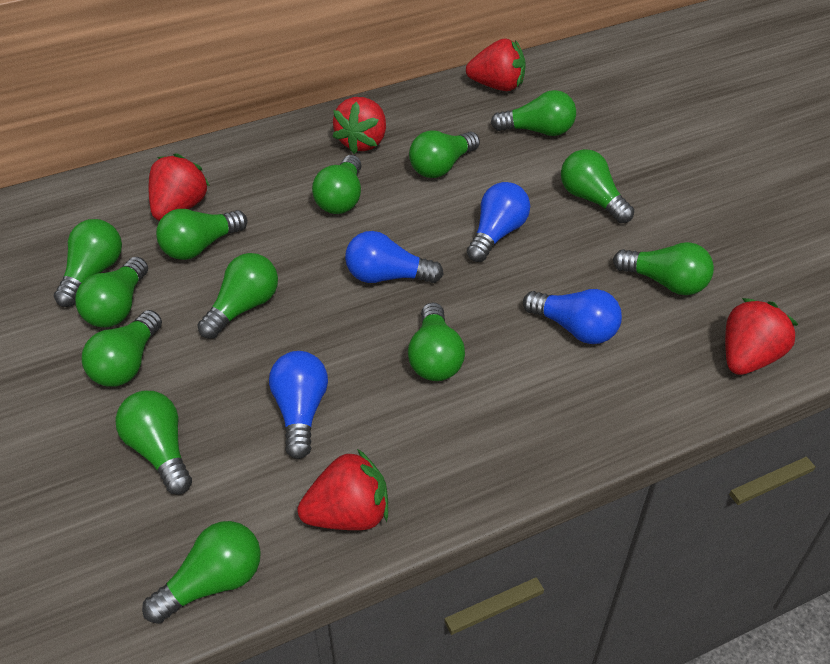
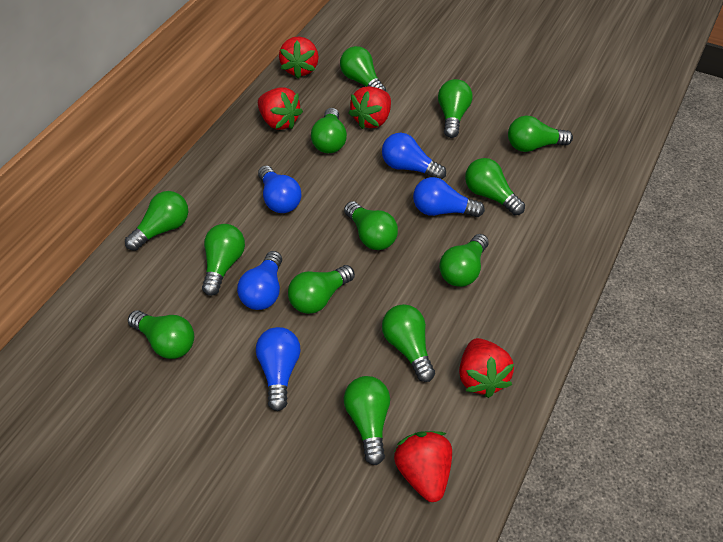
blue light bulb: 4 -> 5

